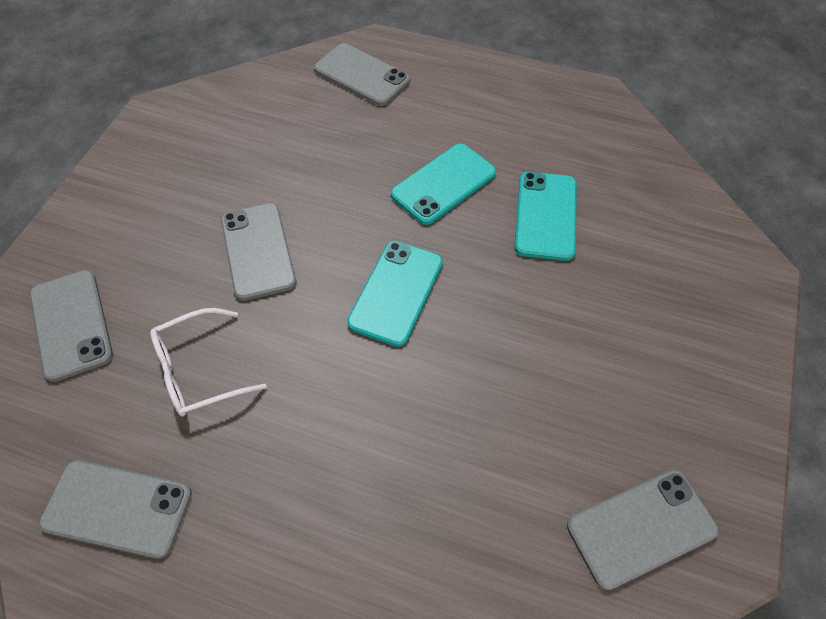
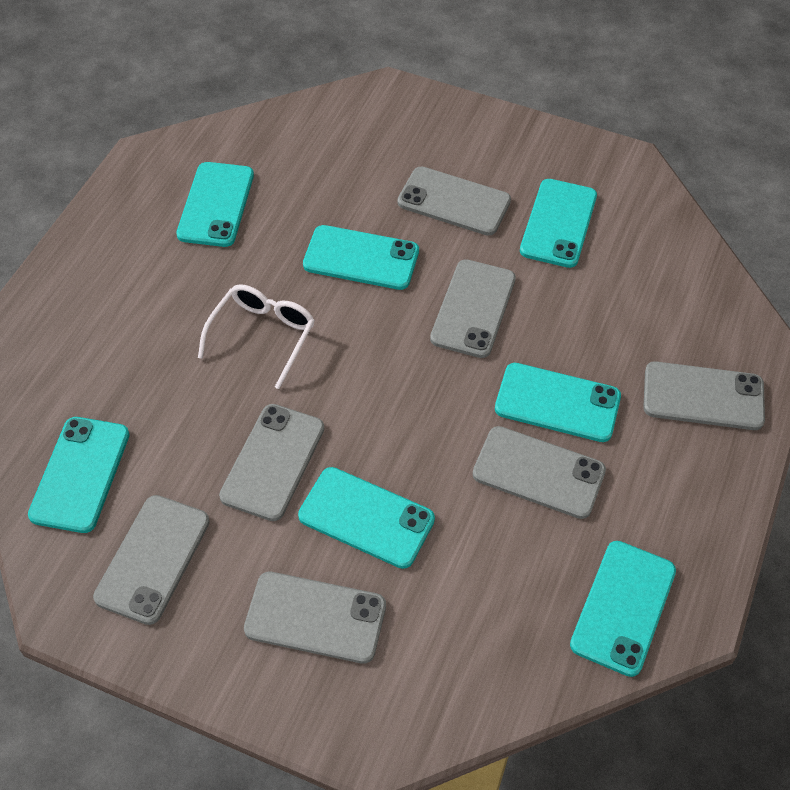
grey phone: 5 -> 7
turquoise phone: 3 -> 7

